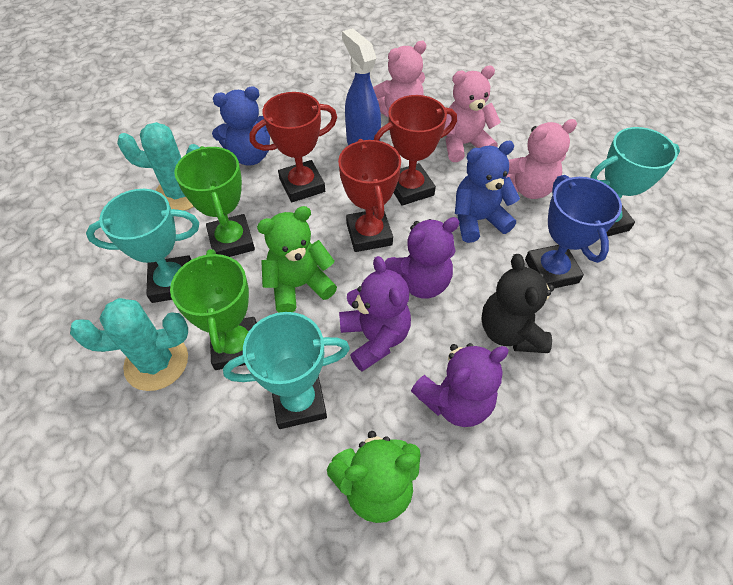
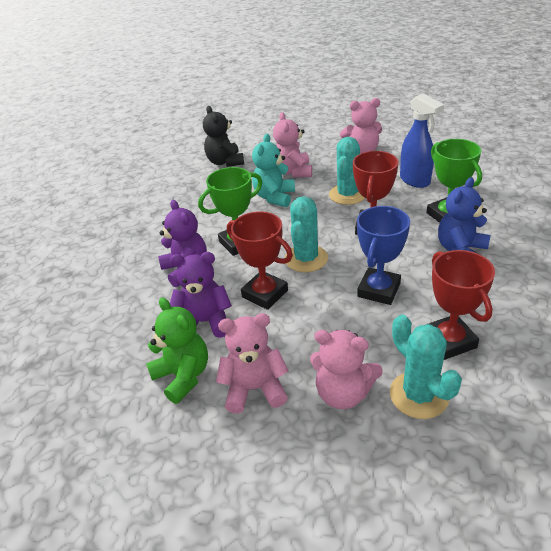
blue teddy bear: 2 -> 1
green teddy bear: 2 -> 1
pink teddy bear: 3 -> 4
purple teddy bear: 3 -> 2
turquoise cactus: 2 -> 3
turquoise teddy bear: 0 -> 1
turquoise trophy: 3 -> 0

